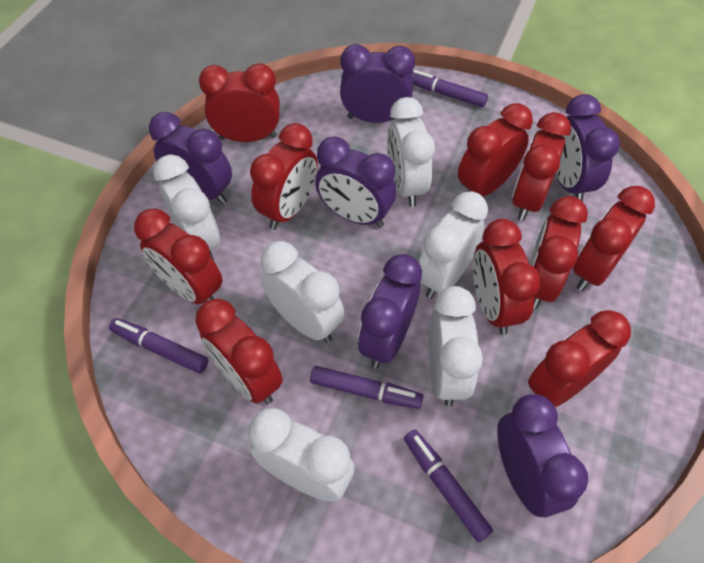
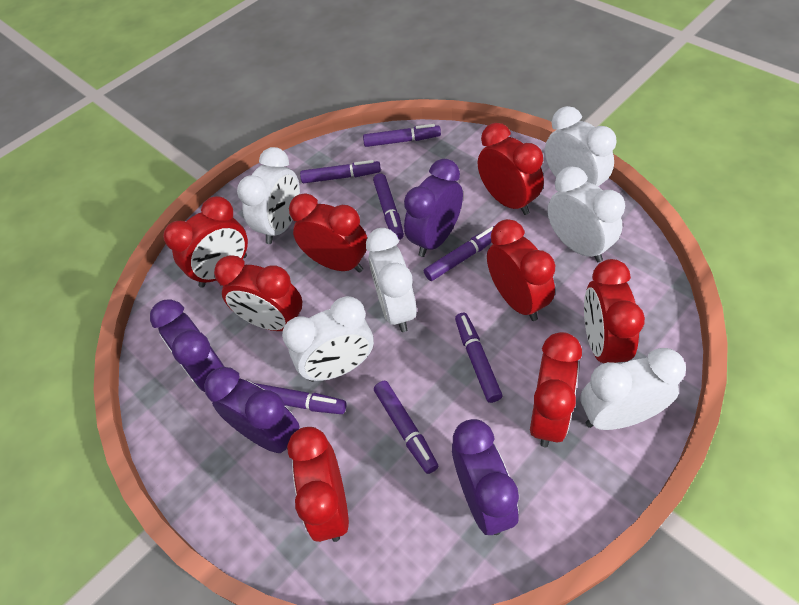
purple clock: 6 -> 4
purple marker: 4 -> 7
red clock: 10 -> 8

